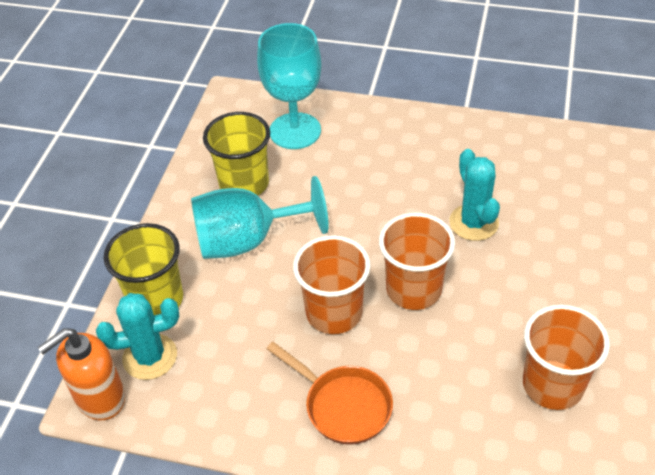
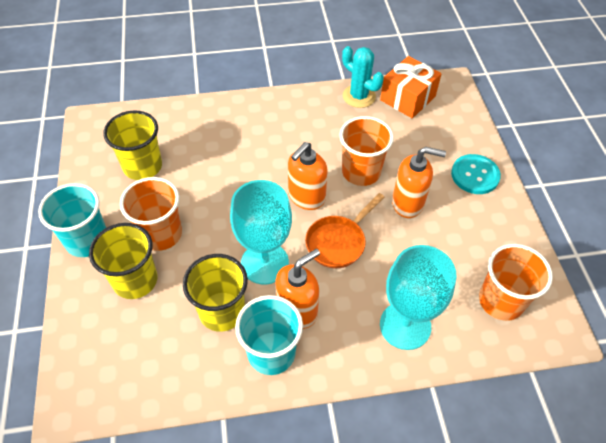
orange gift: 0 -> 1
orange soap dispenser: 1 -> 3
turquoise button: 0 -> 1
turquoise cactus: 2 -> 1
turquoise cup: 0 -> 2
yellow cup: 2 -> 3

